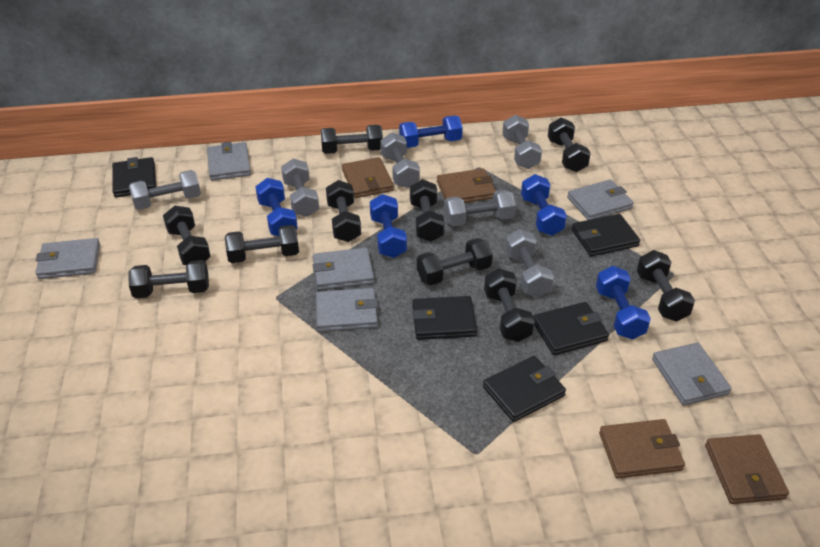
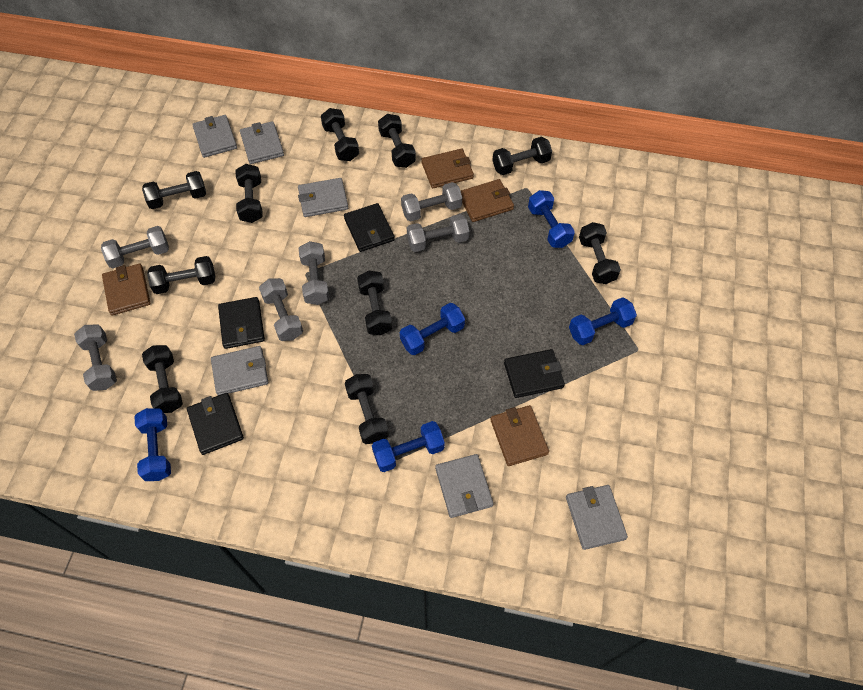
black wallet: 5 -> 4

